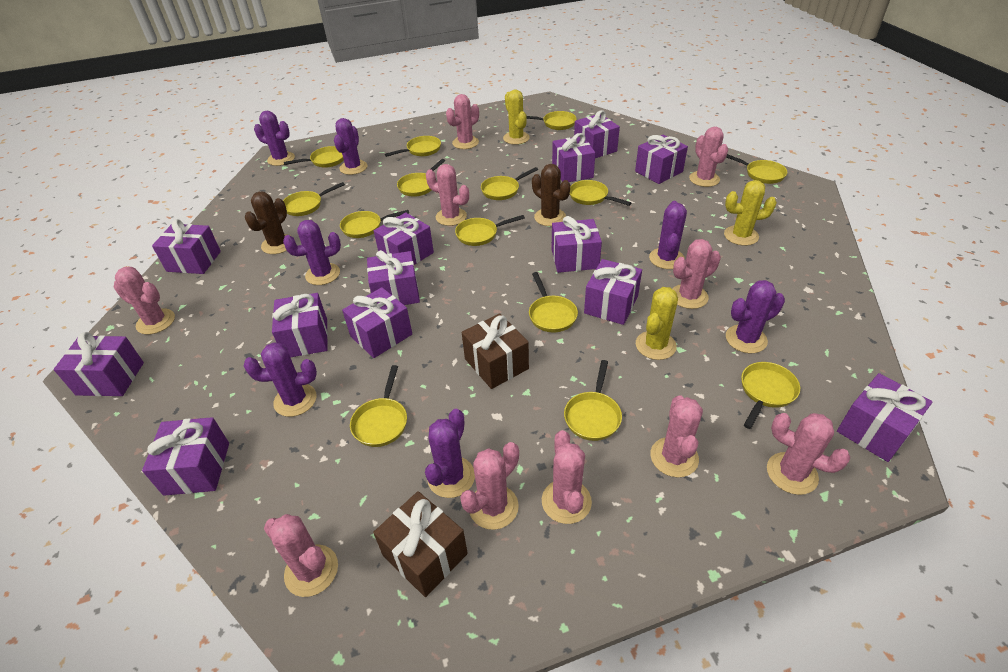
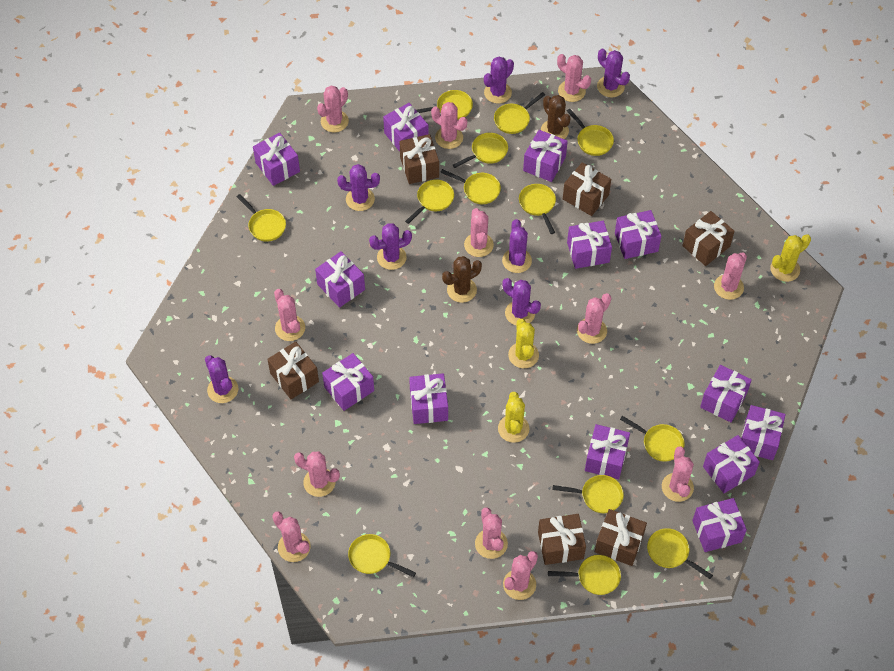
brown gift: 2 -> 6
pink cactus: 10 -> 12
yellow pan: 14 -> 13

